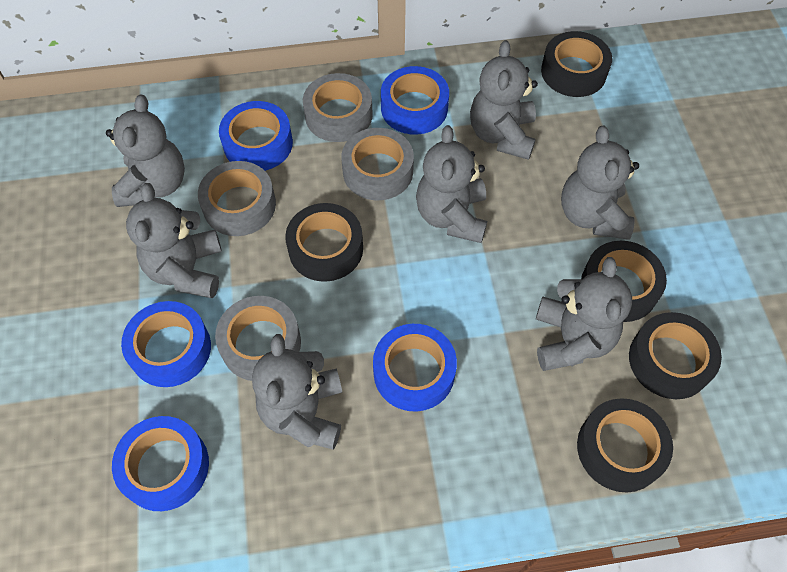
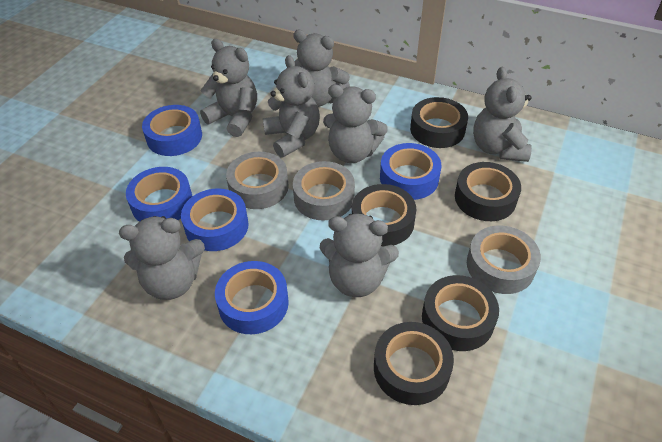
grey tape: 4 -> 3

